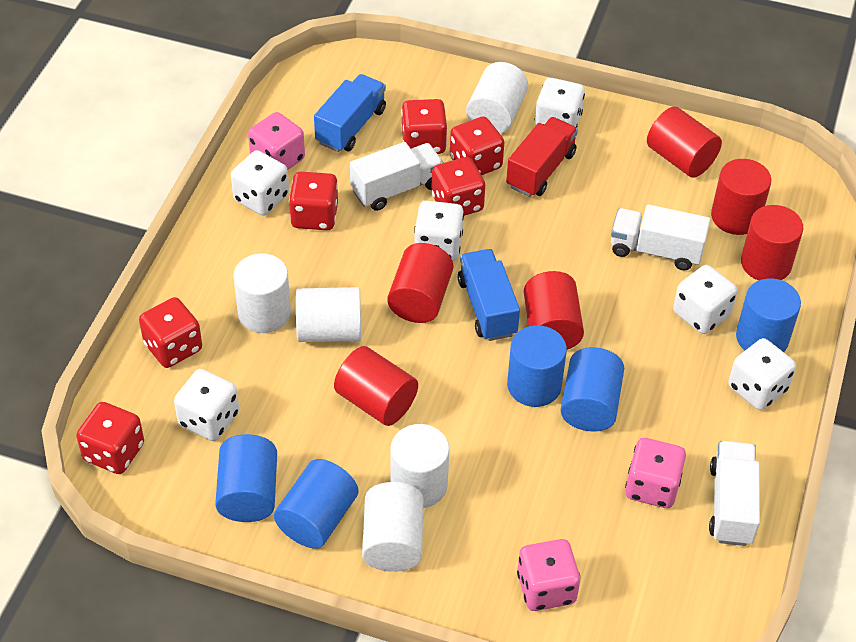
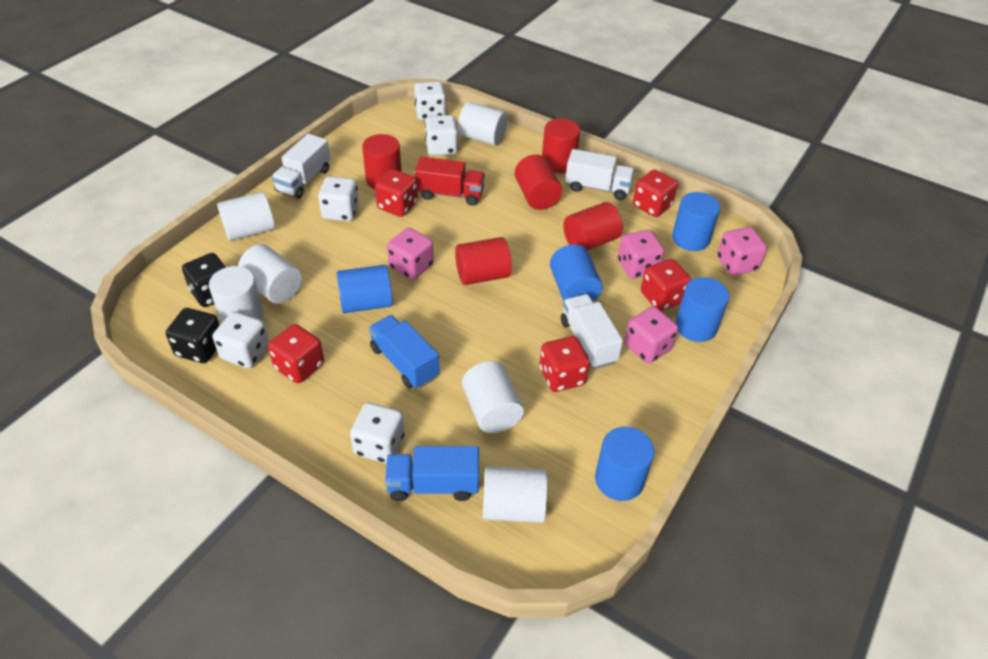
black dice: 0 -> 2
pink dice: 3 -> 4
red cylinder: 6 -> 5
red dice: 6 -> 5
white cylinder: 5 -> 6
white dice: 6 -> 5

